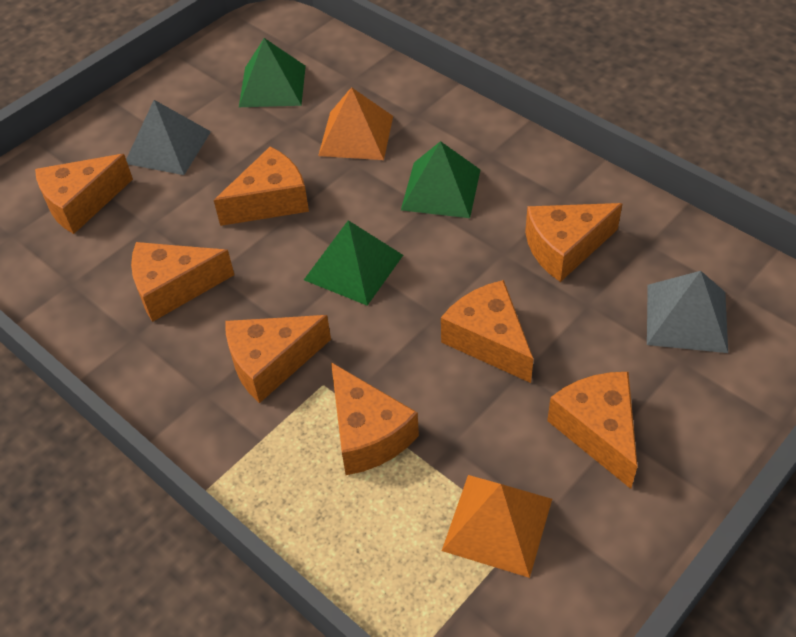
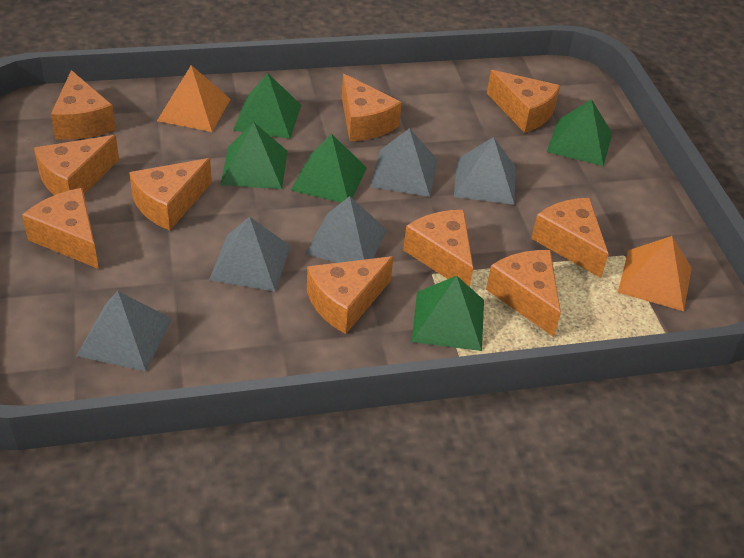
green pyramid: 3 -> 5
grey pyramid: 2 -> 5
orange cheese: 8 -> 10

